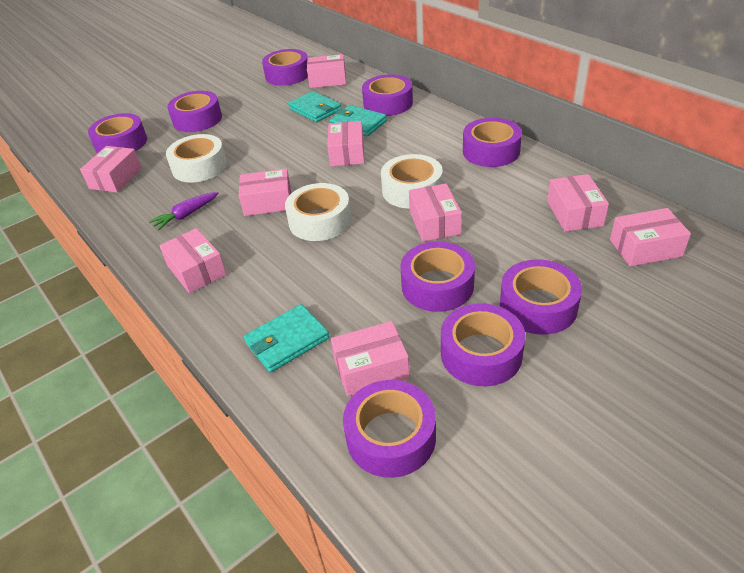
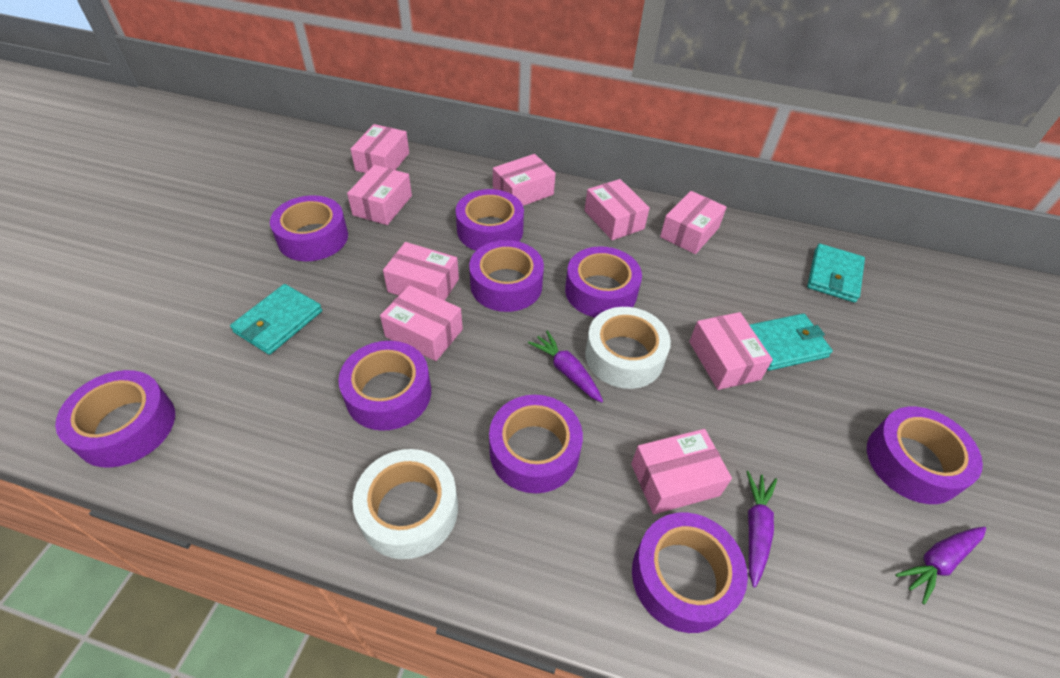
purple carrot: 1 -> 3
white tape: 3 -> 2

